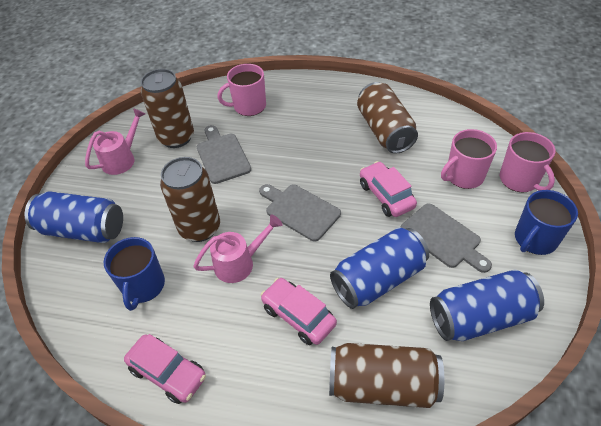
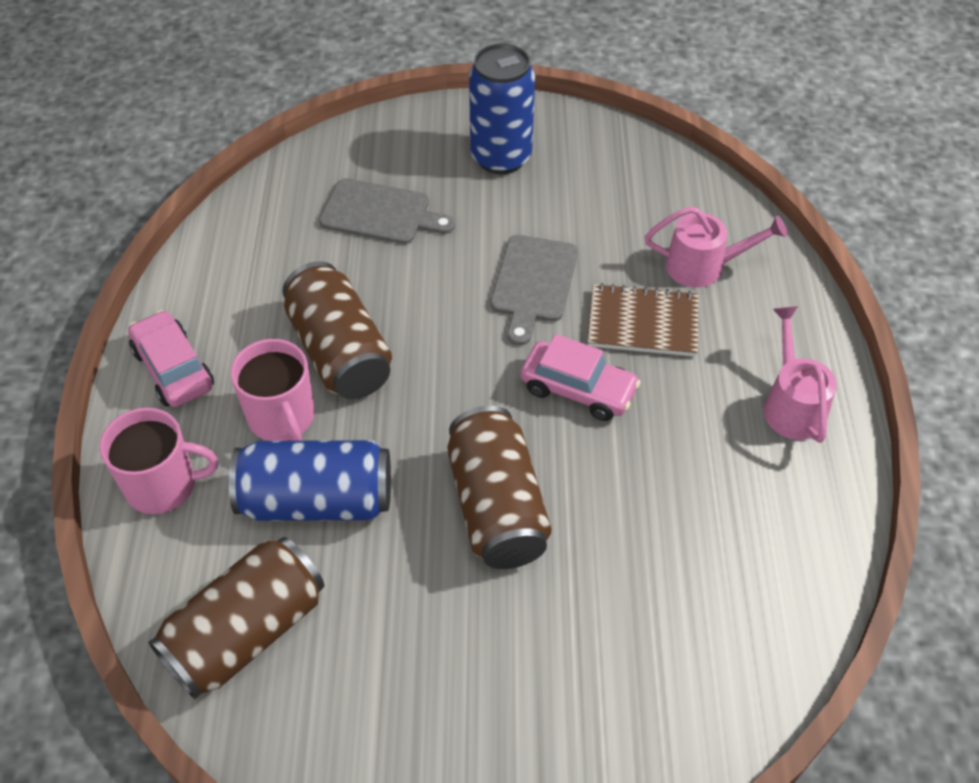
blue can: 3 -> 2
blue mug: 2 -> 0
brown can: 4 -> 3
brown notebook: 0 -> 1
grey cutting board: 3 -> 2
pink car: 3 -> 2
pink mug: 3 -> 2

